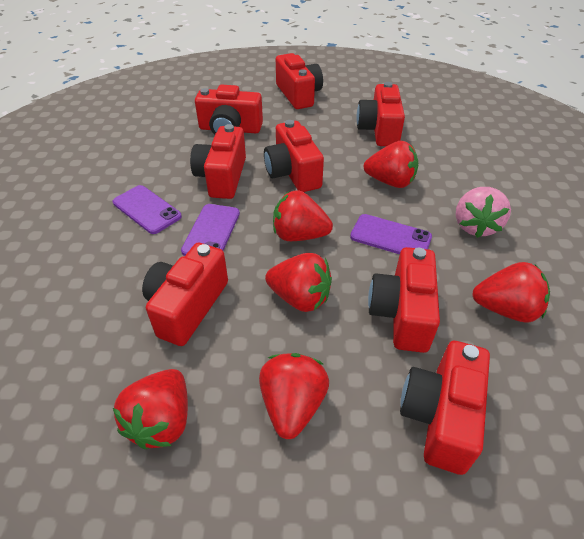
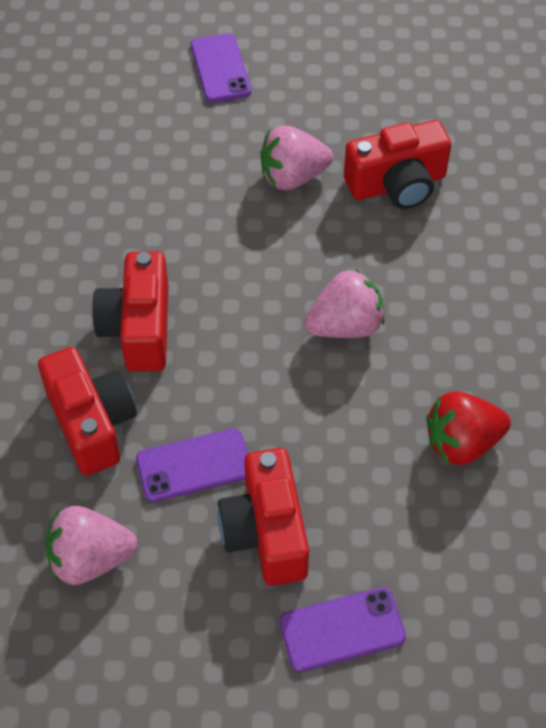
pink strawberry: 1 -> 3
red camera: 8 -> 4
red strawberry: 6 -> 1

